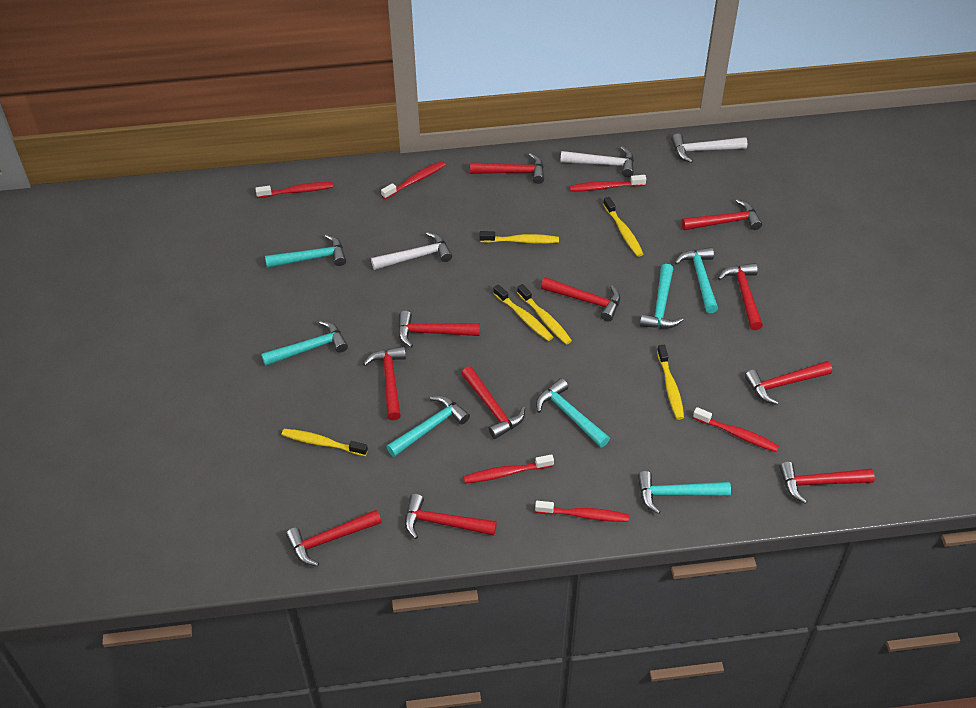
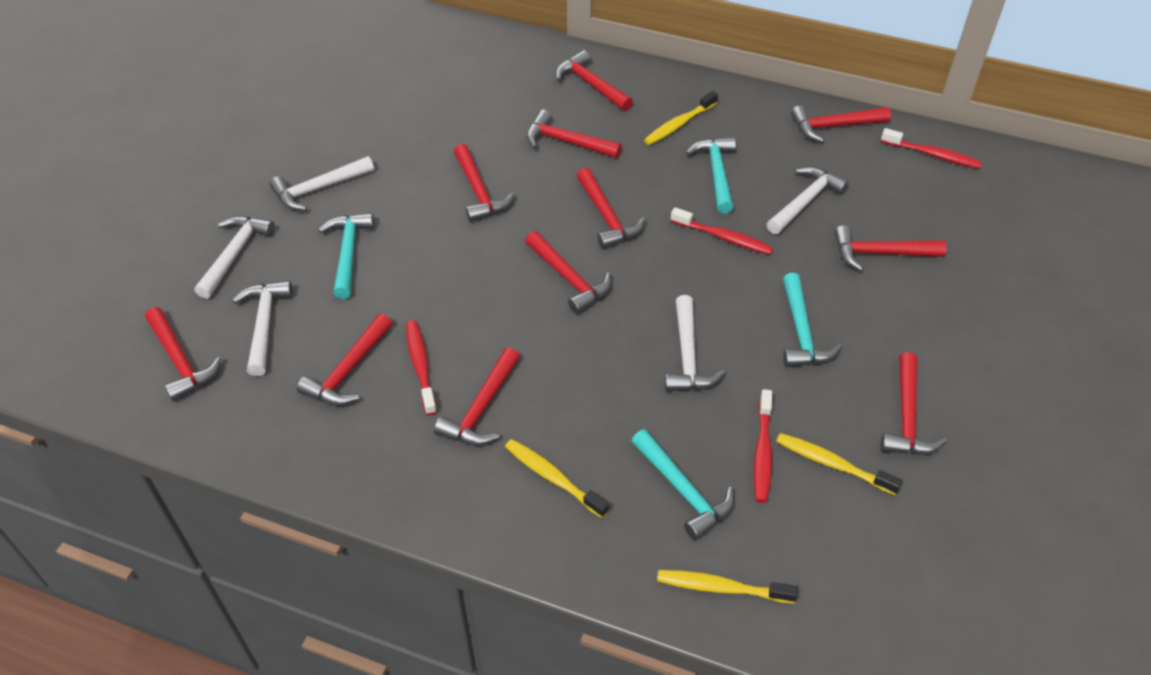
red toothbrush: 6 -> 4
turquoise hammer: 7 -> 4
white hammer: 3 -> 5
yellow toothbrush: 6 -> 4

